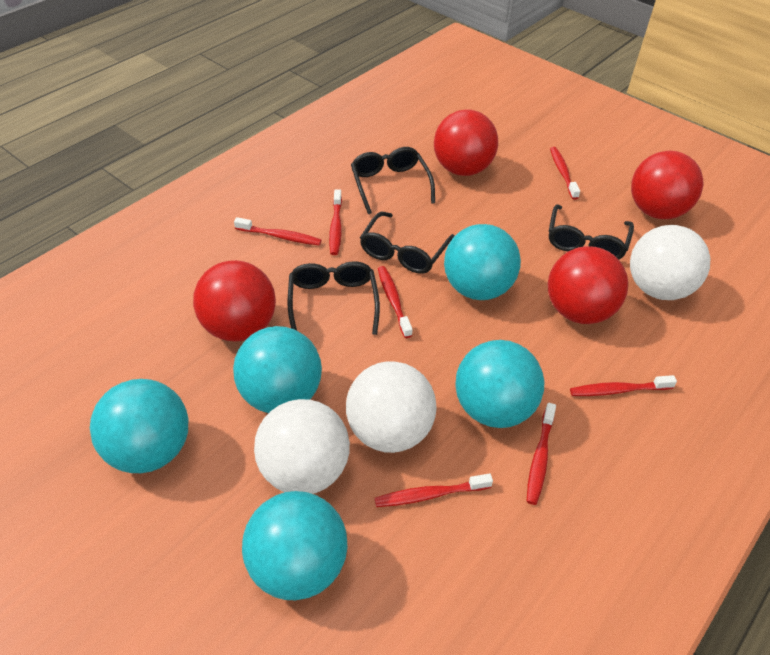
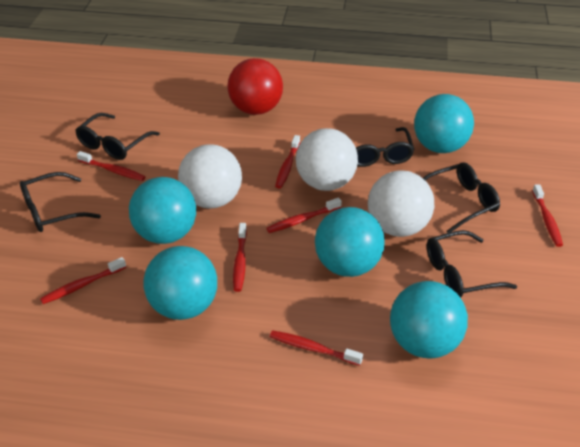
black glasses: 4 -> 5
red ball: 4 -> 1

